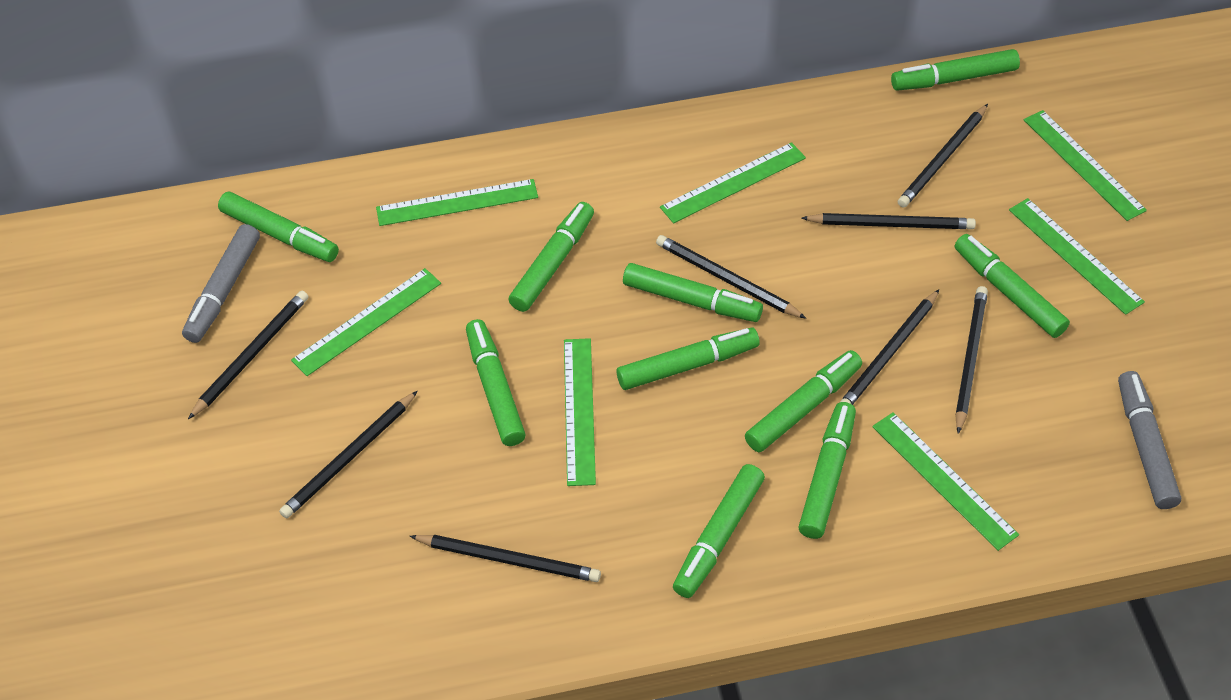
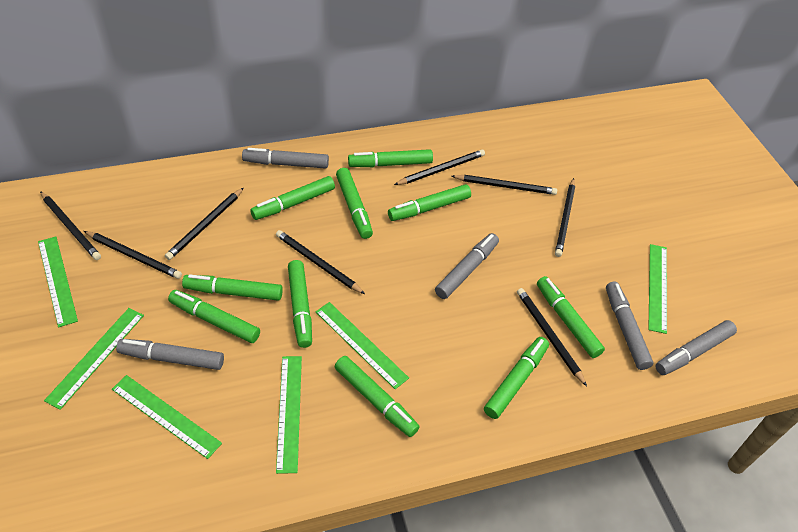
green ruler: 7 -> 6
grey marker: 2 -> 5

